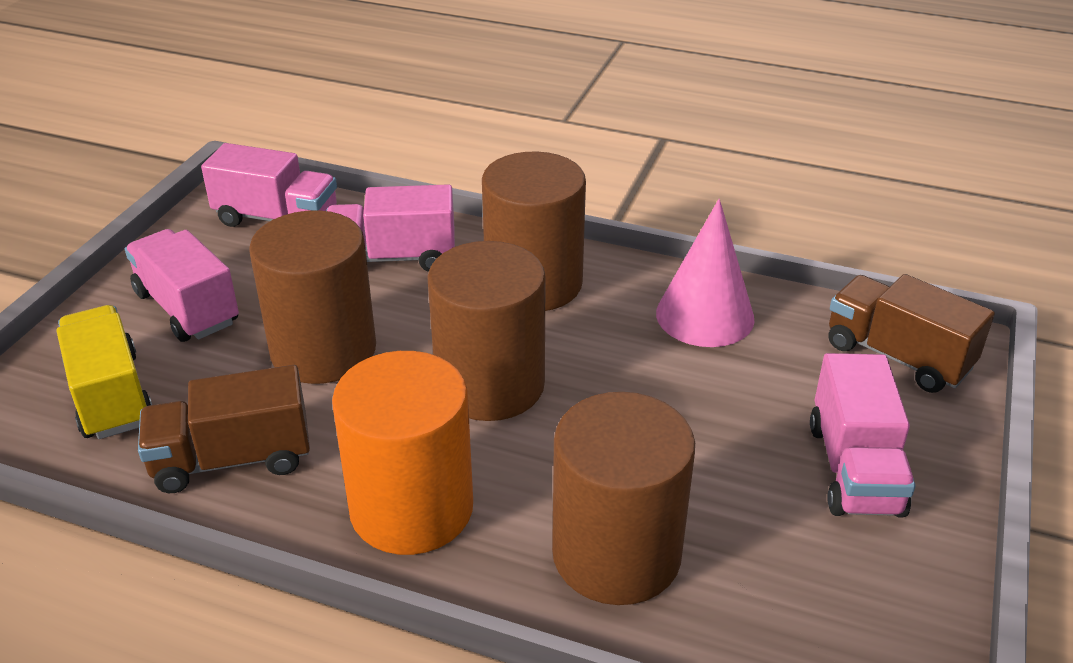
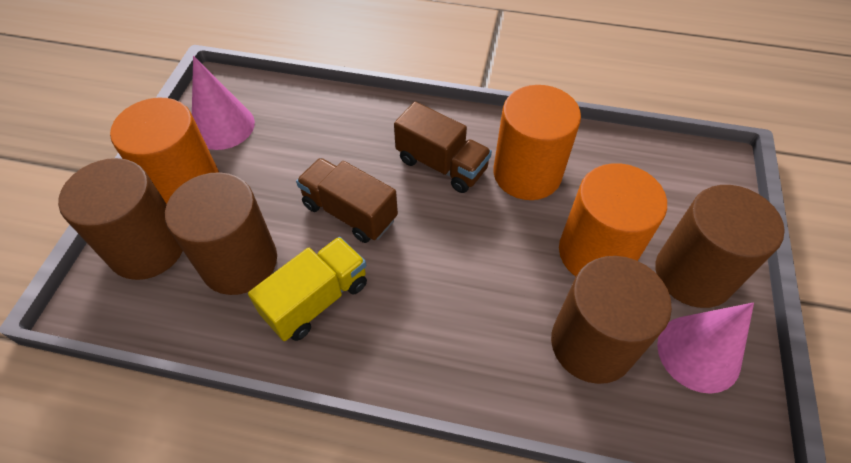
orange cylinder: 1 -> 3
pink cone: 1 -> 2
pink truck: 4 -> 0

